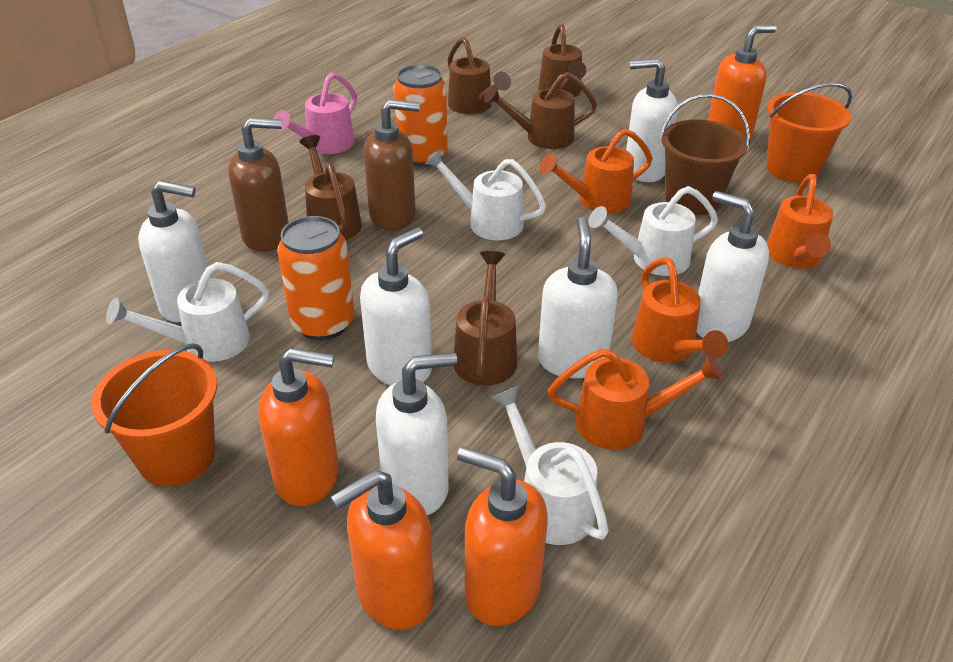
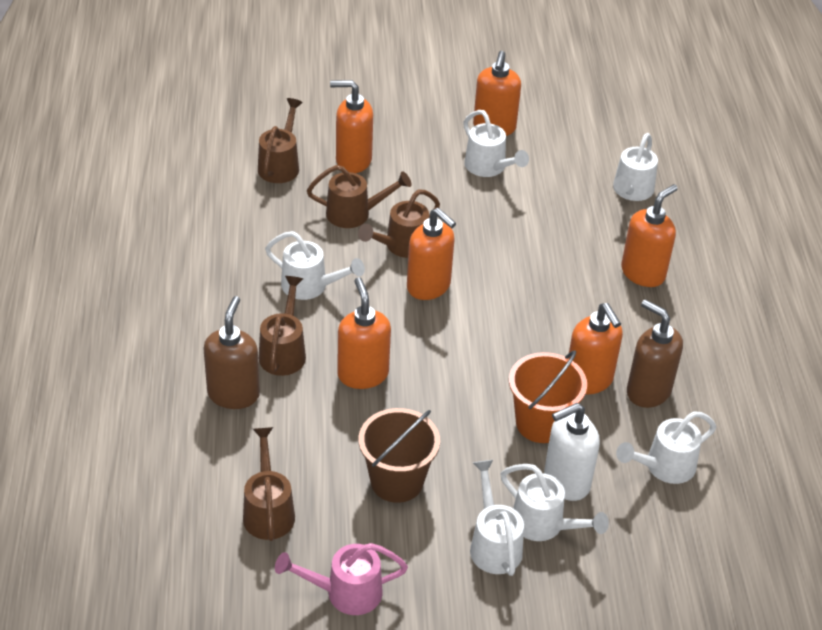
orange bucket: 2 -> 1
orange can: 2 -> 0
orange soap dispenser: 4 -> 6
orange watering can: 4 -> 0
white soap dispenser: 6 -> 1
white watering can: 4 -> 6

